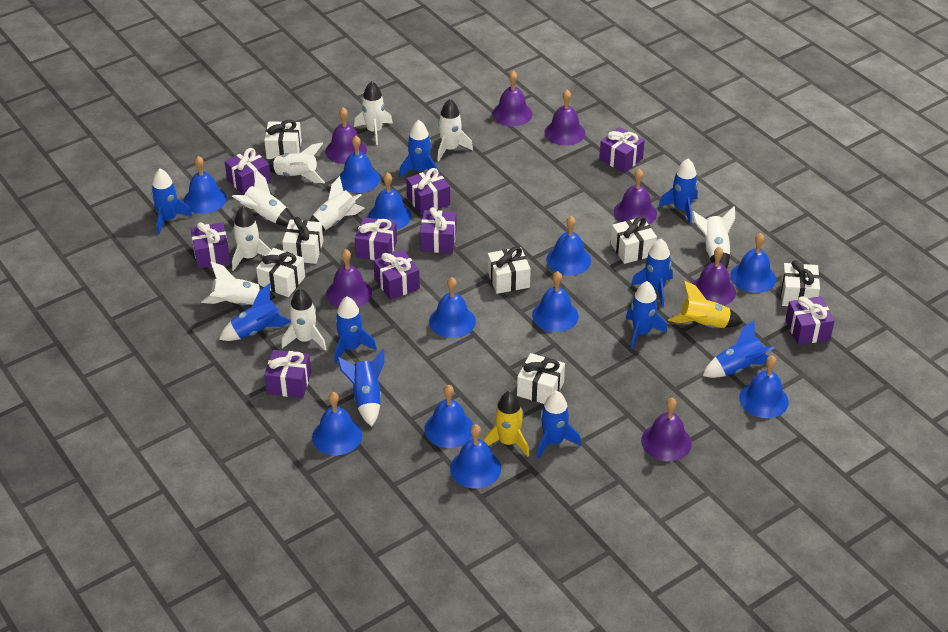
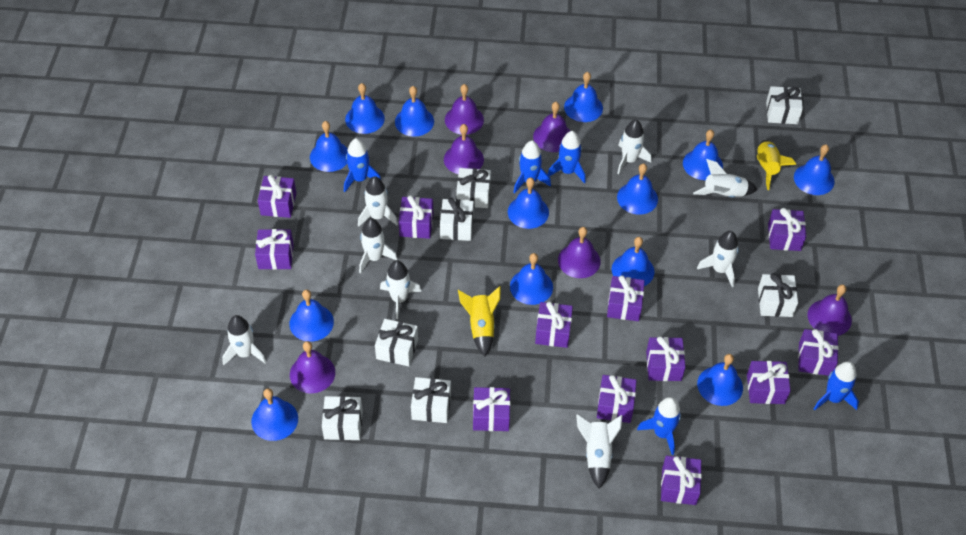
blue bell: 11 -> 13
blue rocket: 10 -> 5
purple bell: 7 -> 6
purple gift: 9 -> 12
white rocket: 9 -> 8

